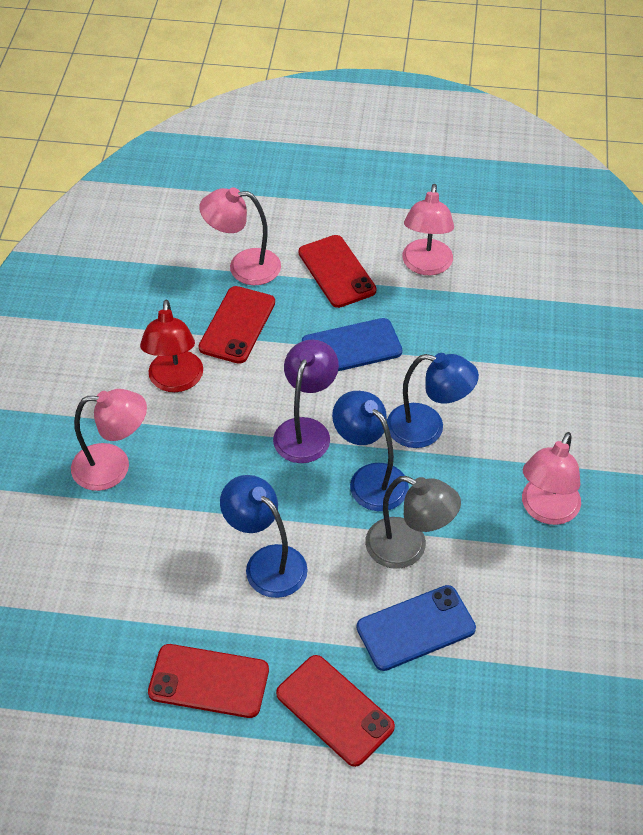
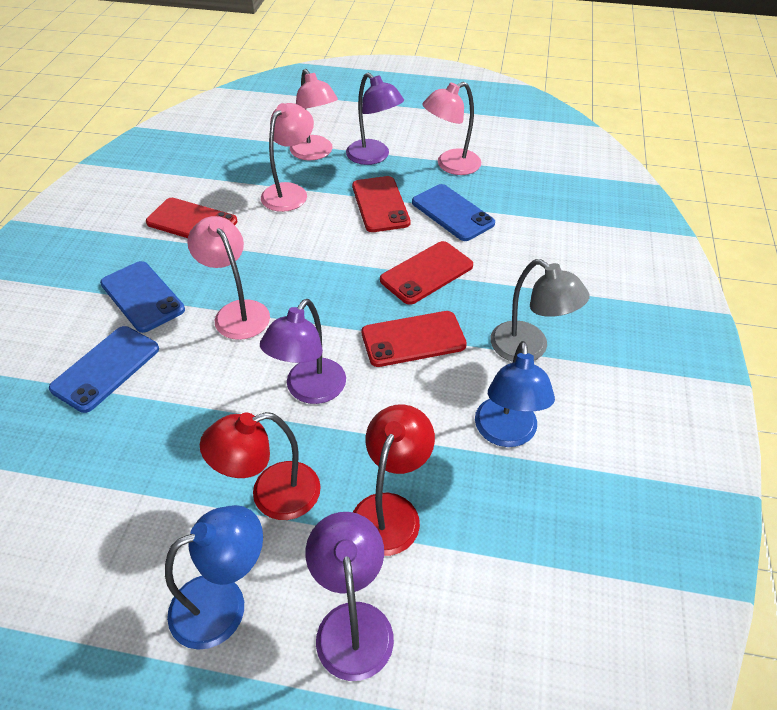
blue lamp: 3 -> 2
blue phone: 2 -> 3
purple lamp: 1 -> 3
red lamp: 1 -> 2

